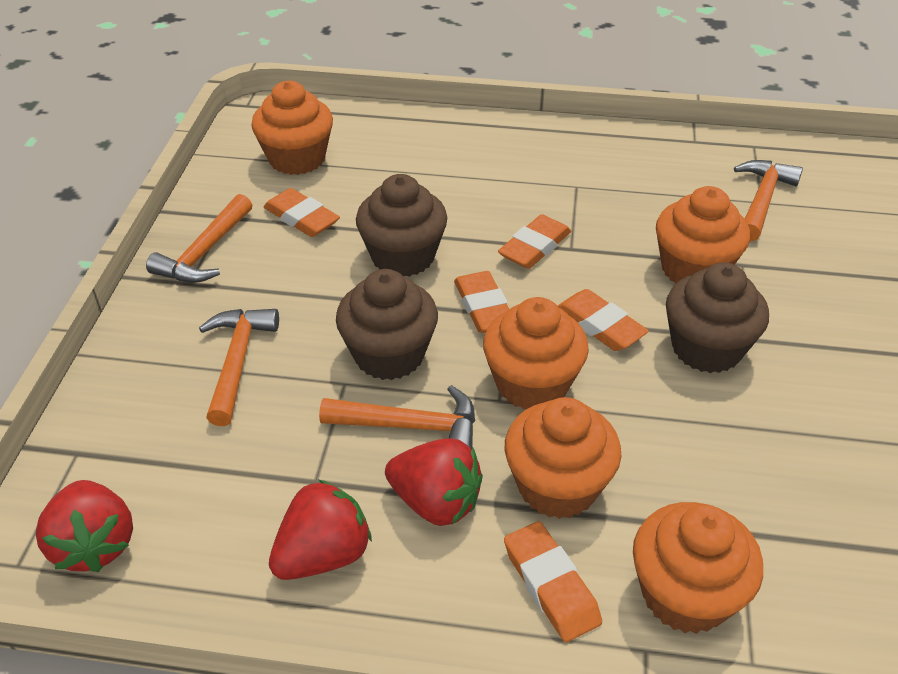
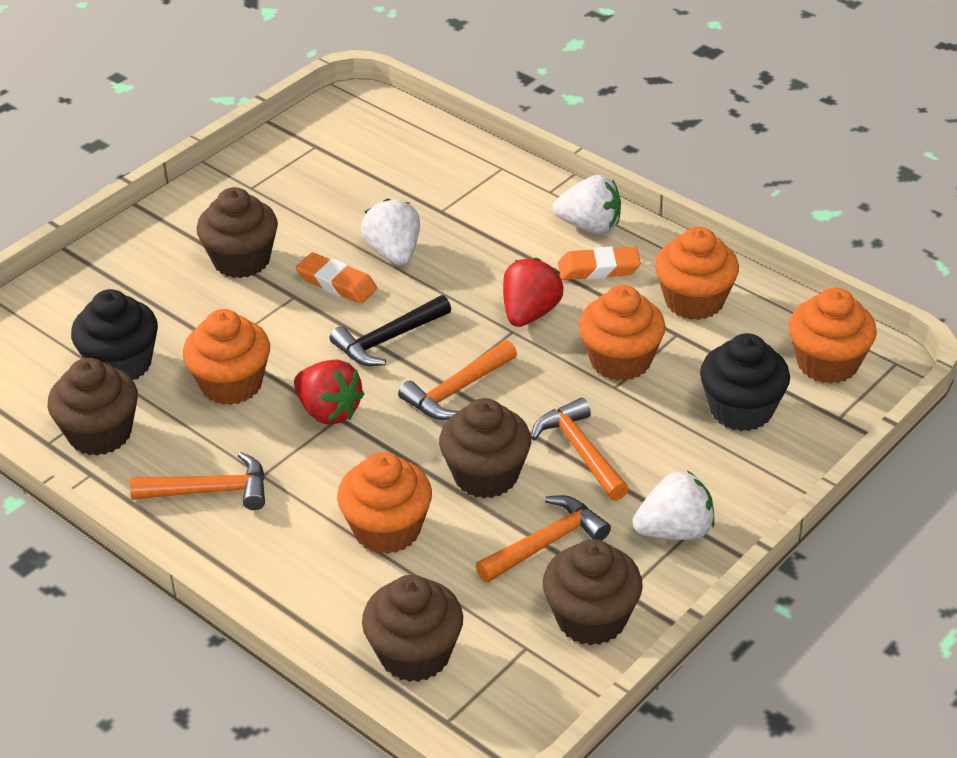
black cupcake: 0 -> 2
black hammer: 0 -> 1
brown cupcake: 3 -> 5
orange eraser: 5 -> 2
red strawberry: 3 -> 2
white strawberry: 0 -> 3

